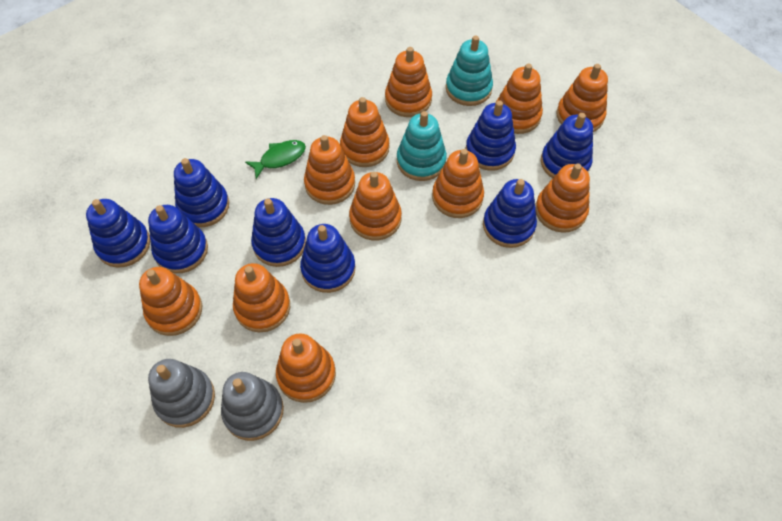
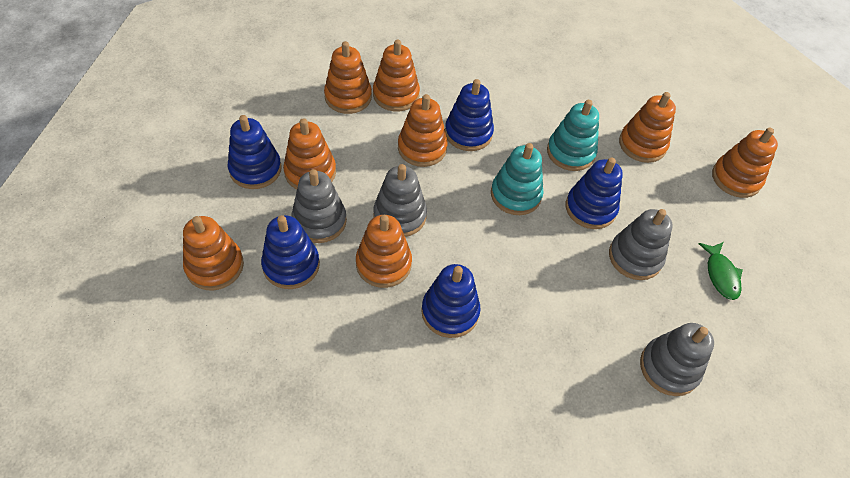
blue stacking toy: 8 -> 5
grey stacking toy: 2 -> 4
orange stacking toy: 11 -> 8

